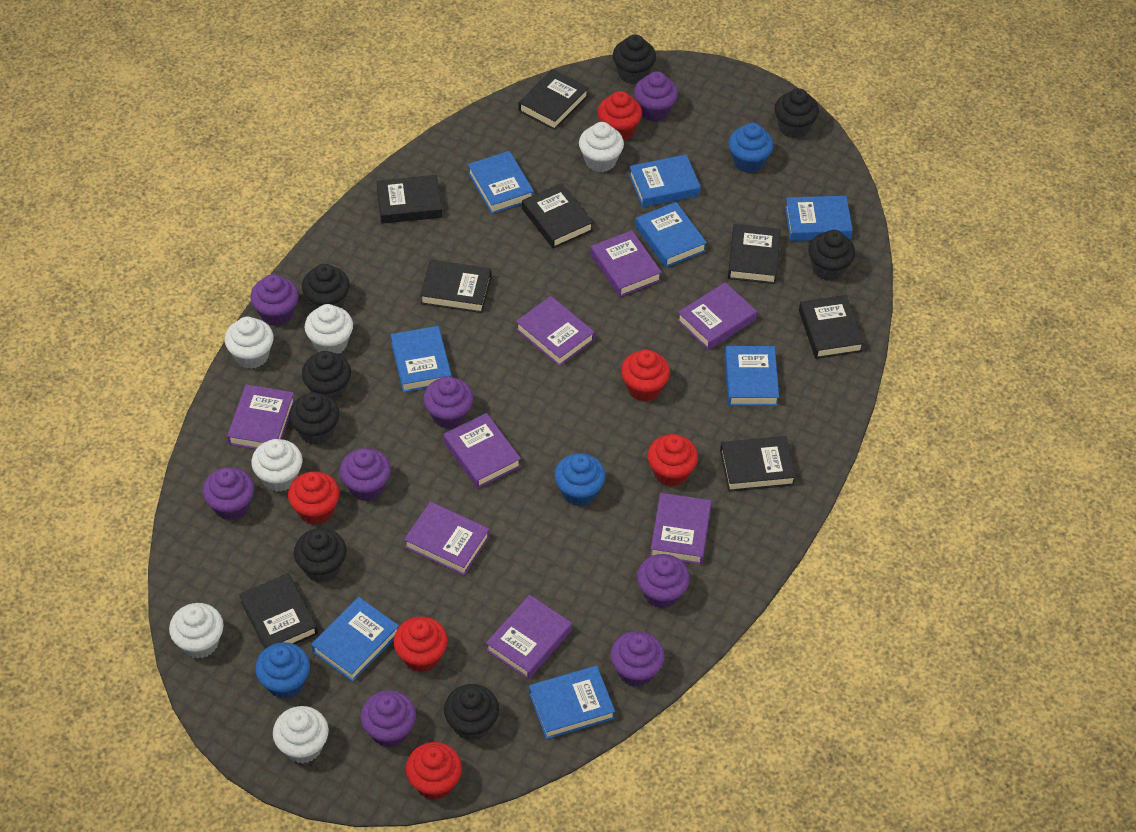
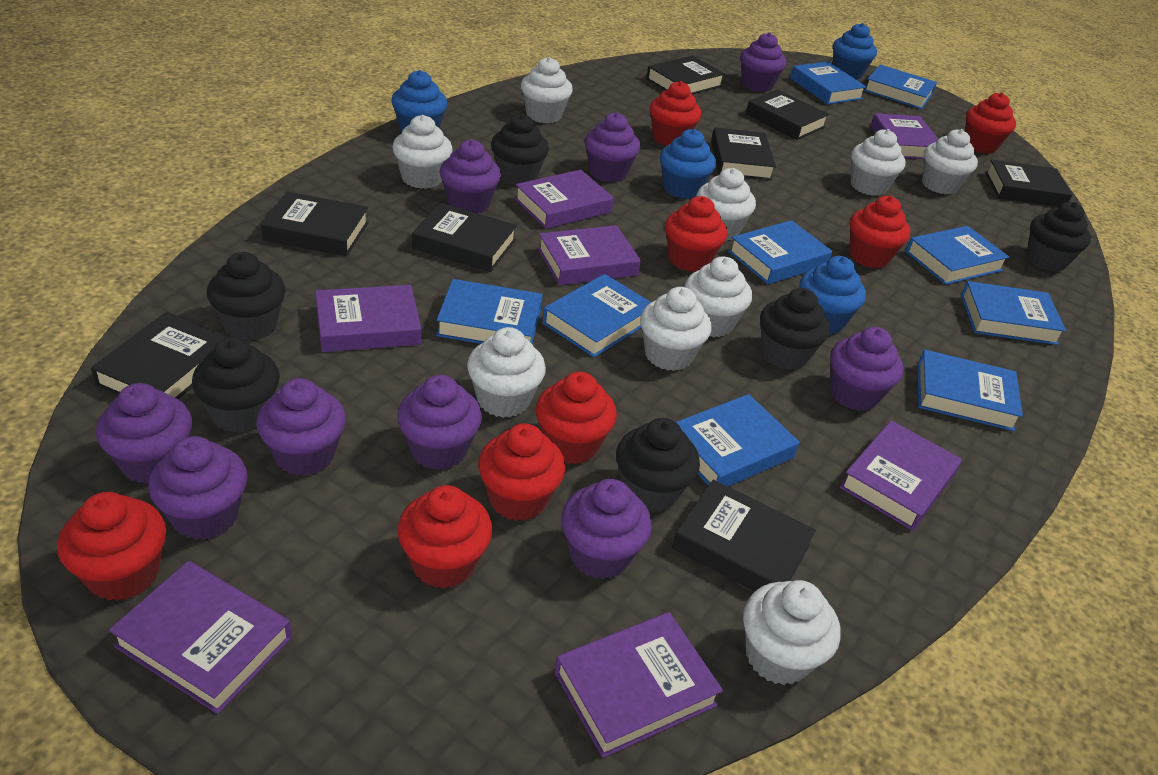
black cupcake: 8 -> 6
blue book: 8 -> 9
blue cupcake: 3 -> 4
purple book: 8 -> 7
purple cupcake: 8 -> 9
red cupcake: 6 -> 8
white cupcake: 6 -> 9

